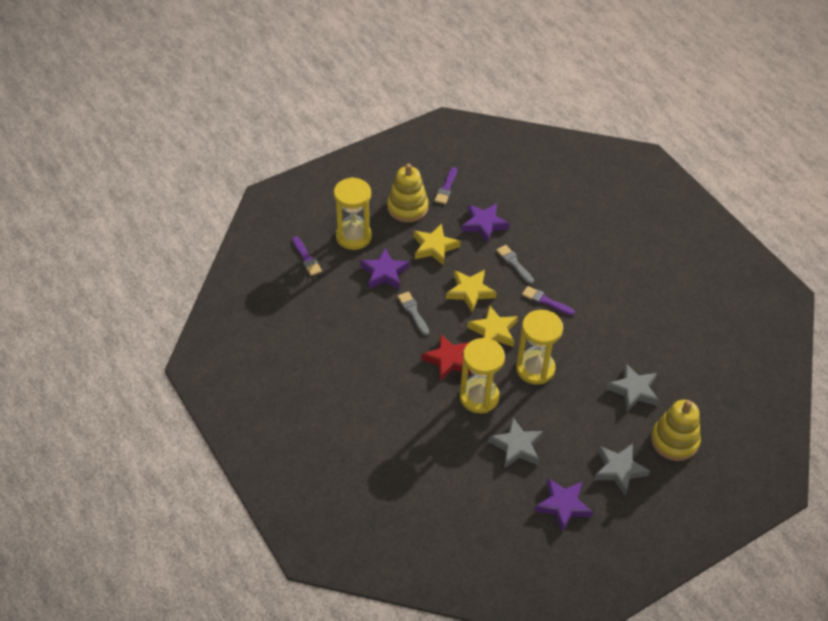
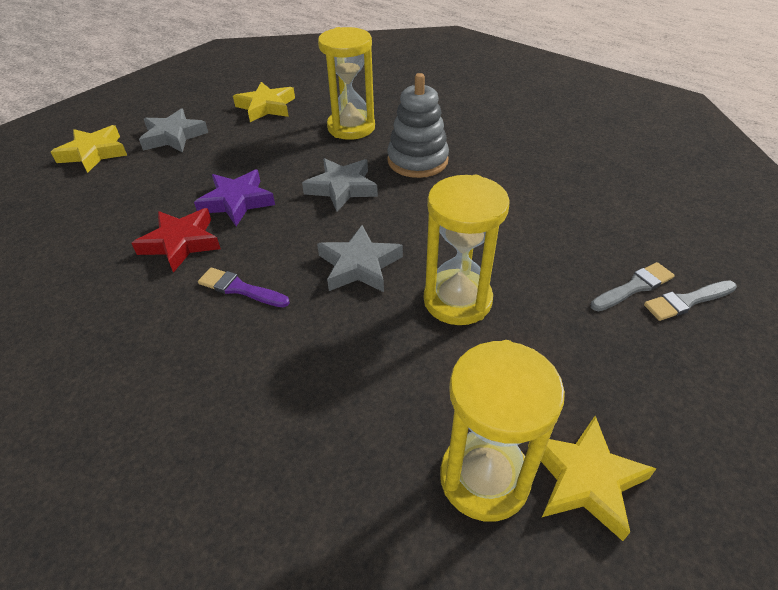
grey stacking toy: 0 -> 1
purple brush: 3 -> 1
purple star: 3 -> 1
yellow stacking toy: 2 -> 0

